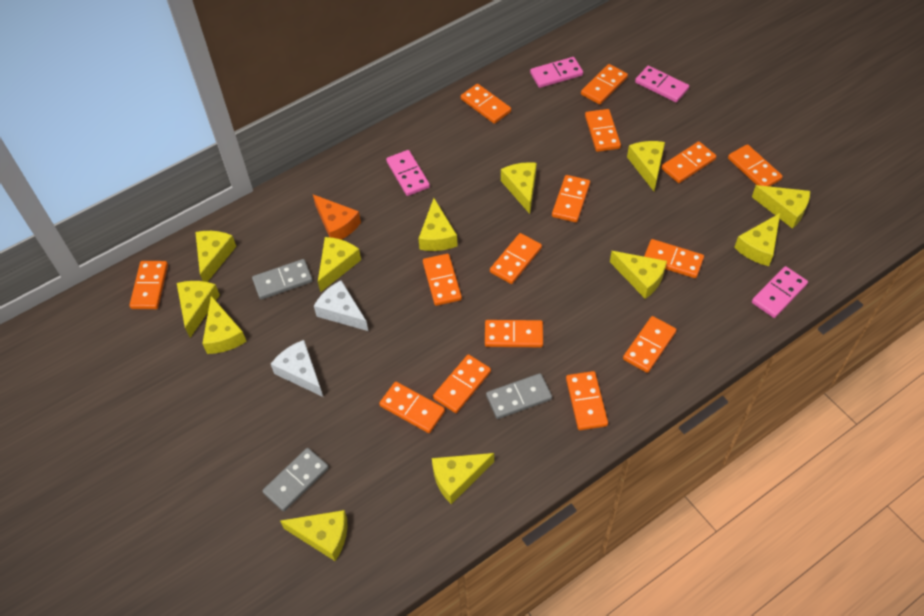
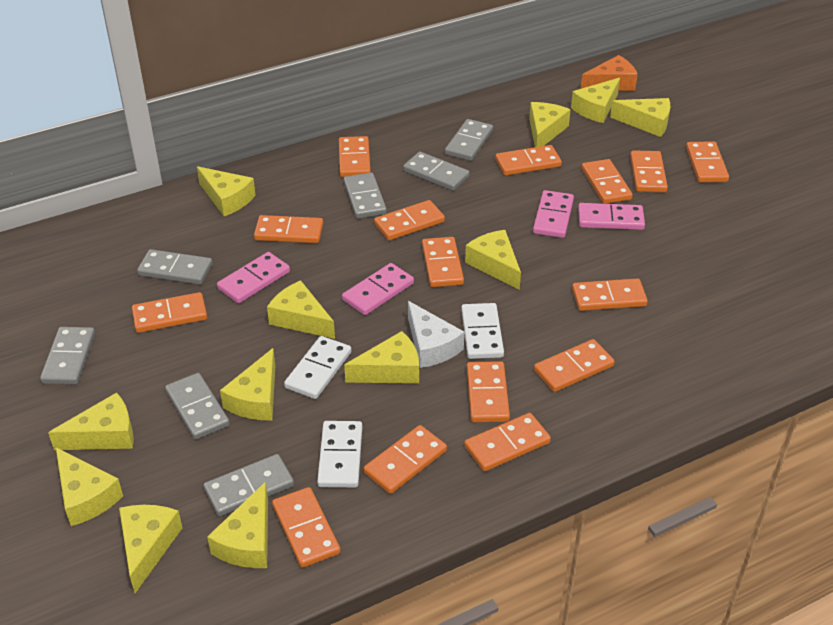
grey domino: 3 -> 7
white cheese: 2 -> 1
white domino: 0 -> 3

